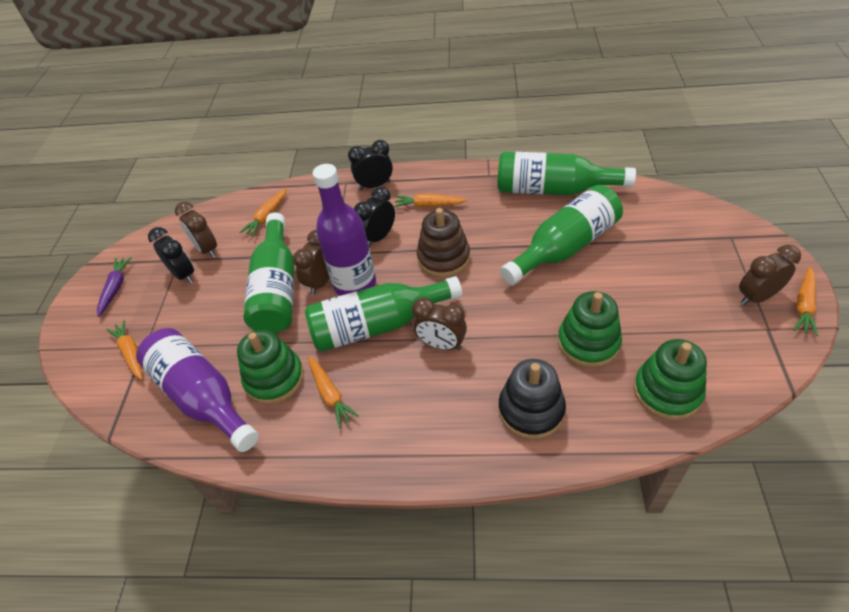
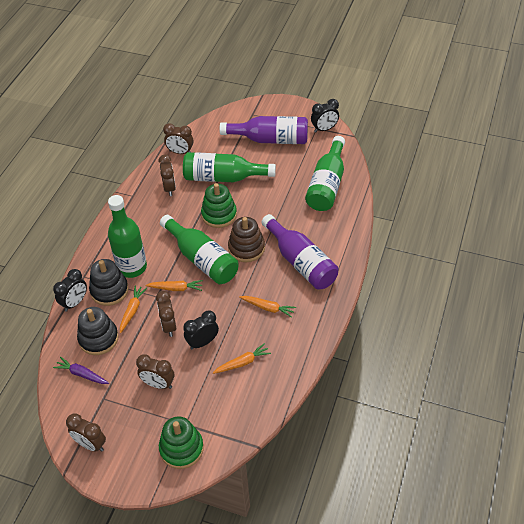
black stacking toy: 1 -> 2
brown clock: 4 -> 5
green stacking toy: 3 -> 2
orange carrot: 5 -> 4

